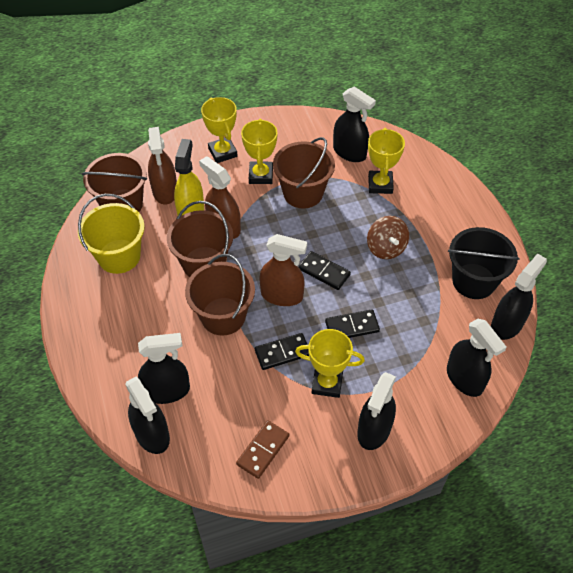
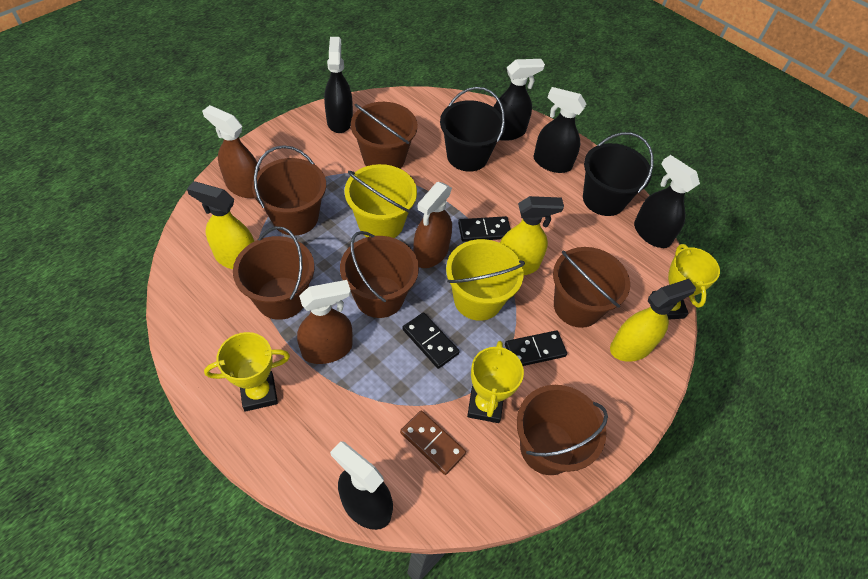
black bucket: 1 -> 2
black spray bottle: 6 -> 5
brown bucket: 4 -> 6
brown spinning top: 1 -> 0
yellow bucket: 1 -> 2
yellow spray bottle: 1 -> 3
yellow trophy: 4 -> 3

